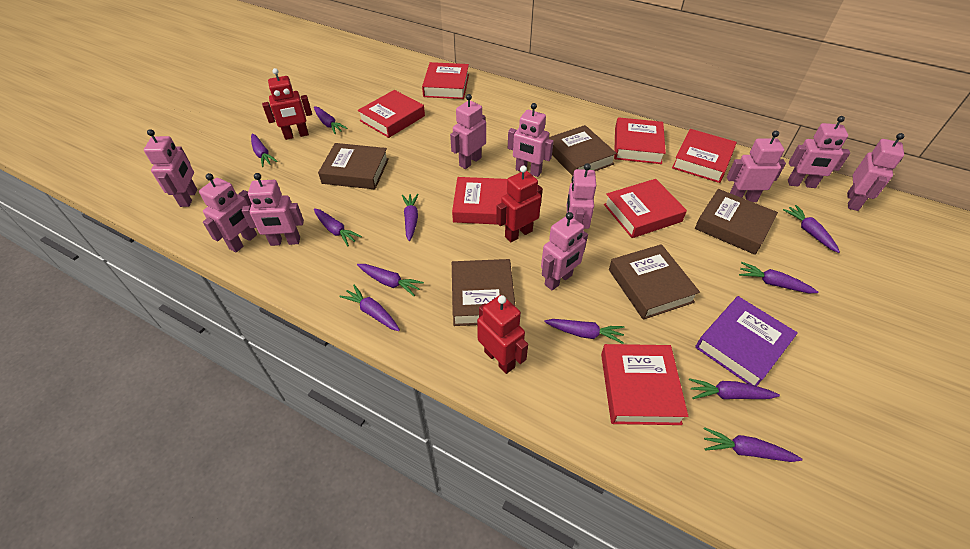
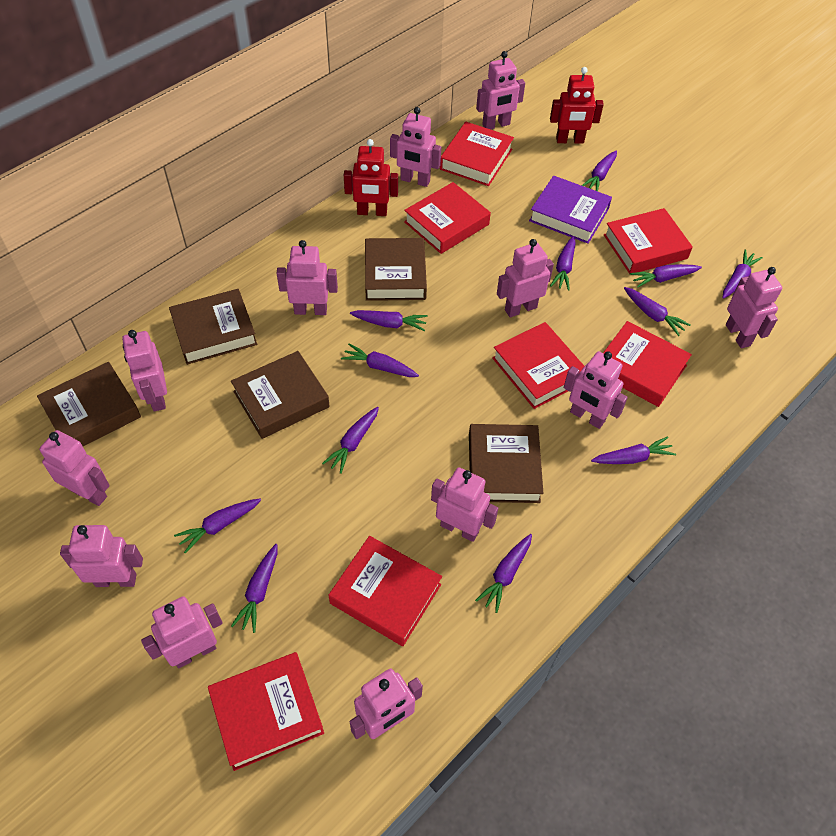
pink robot: 10 -> 12
purple carrot: 11 -> 12
red robot: 3 -> 2

